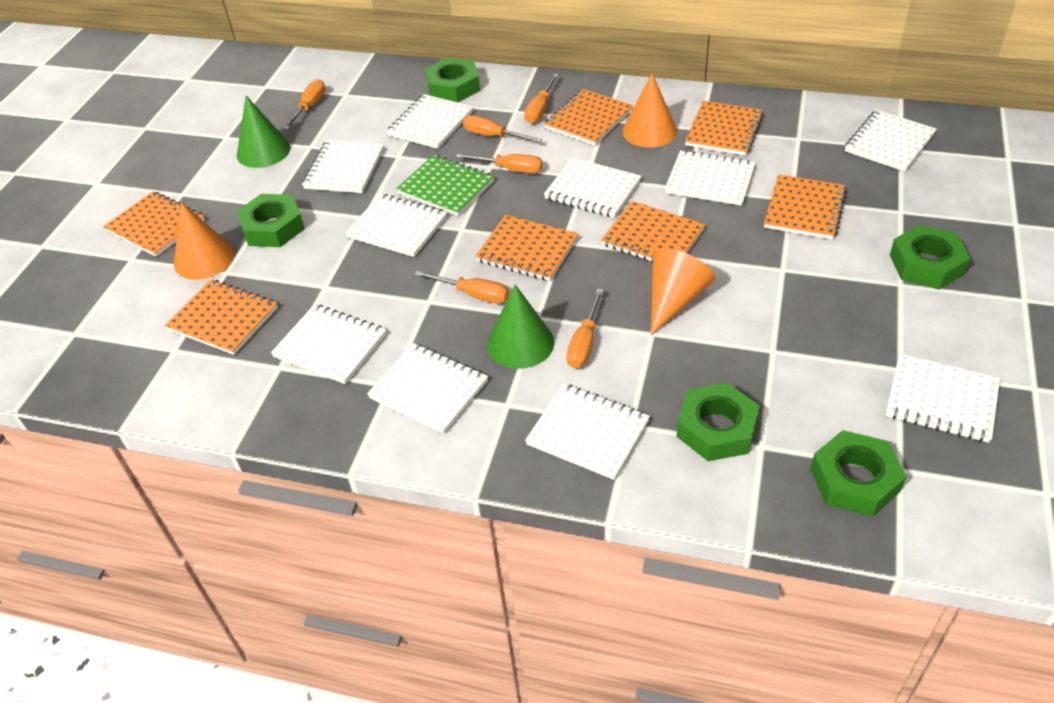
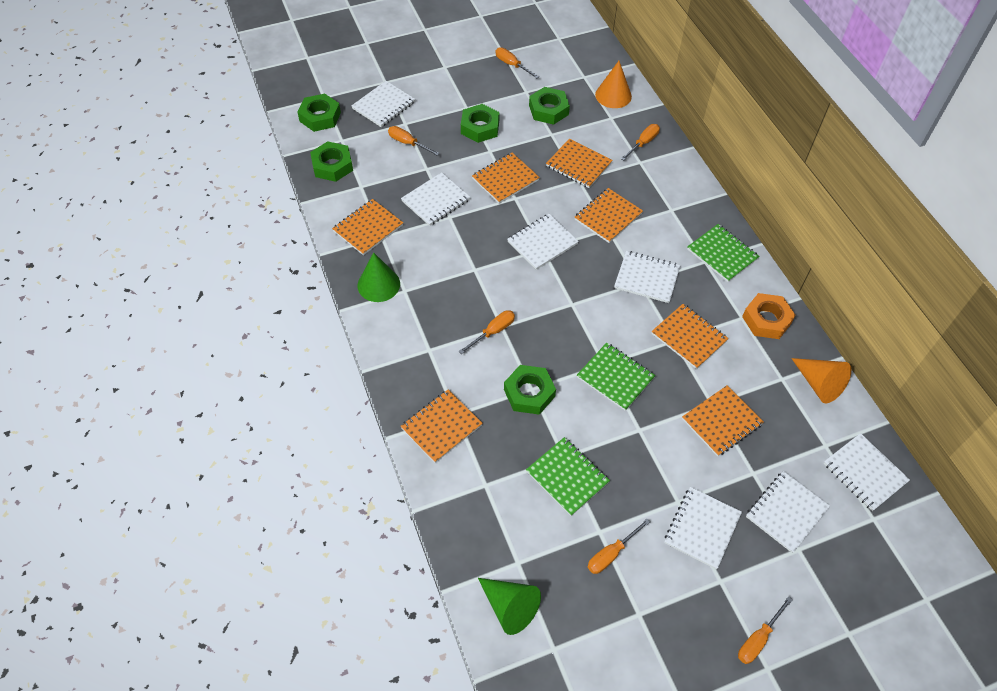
green notebook: 1 -> 3
orange cone: 3 -> 2
orange nut: 0 -> 1
white notebook: 10 -> 7

